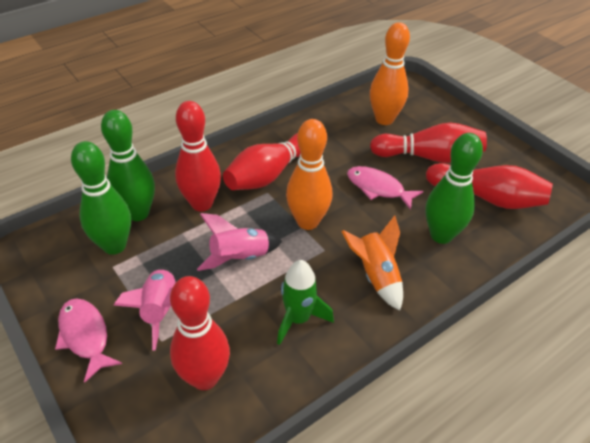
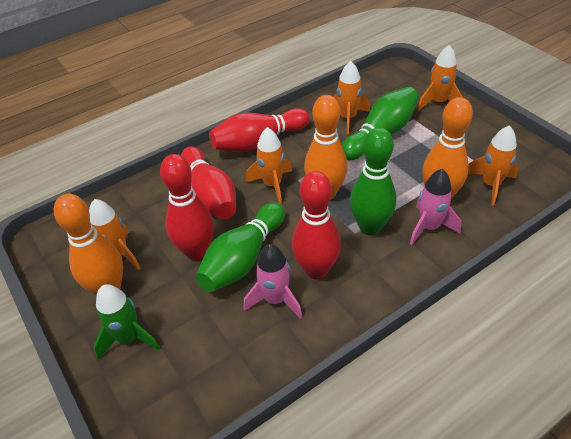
orange bowling pin: 2 -> 3
orange rocket: 1 -> 5
pink fish: 2 -> 0
red bowling pin: 5 -> 4

